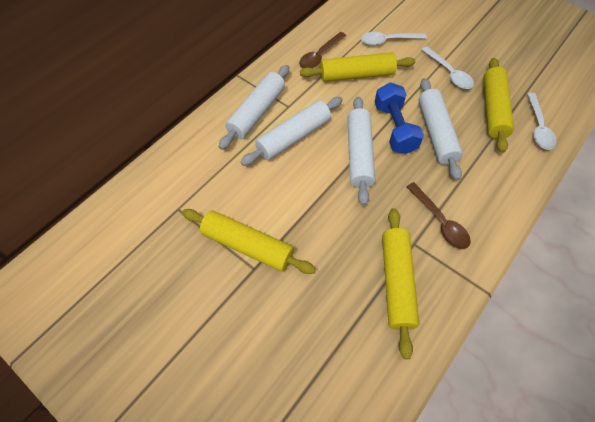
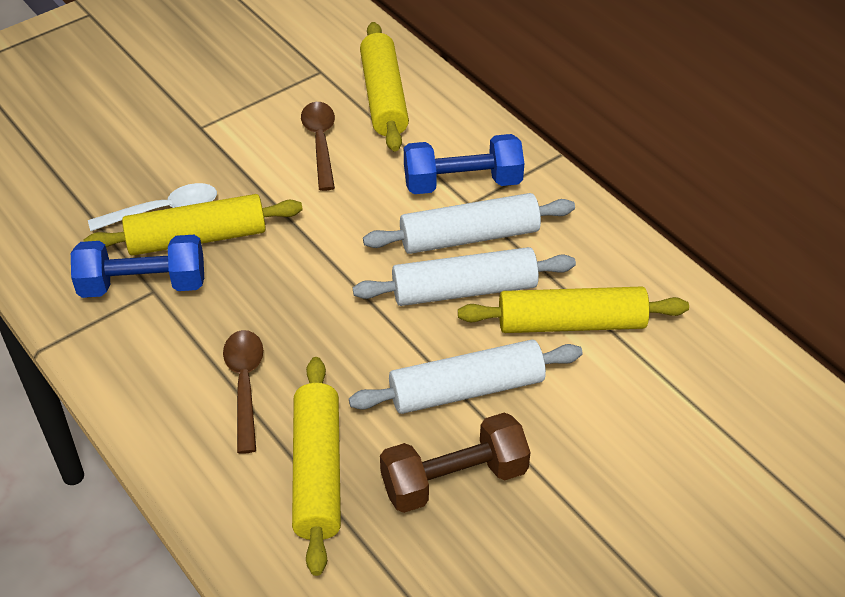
blue dumbbell: 1 -> 2
brown dumbbell: 0 -> 1
white rolling pin: 4 -> 3
white spoon: 3 -> 1

